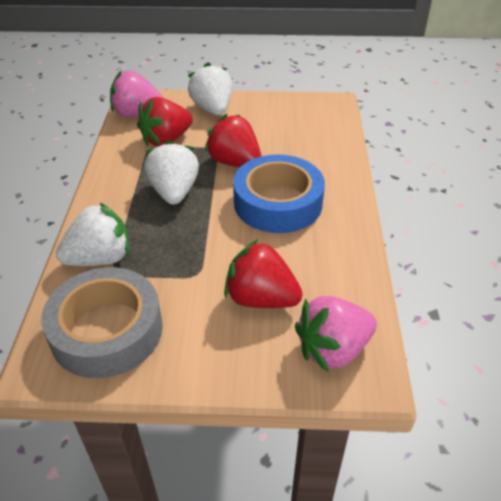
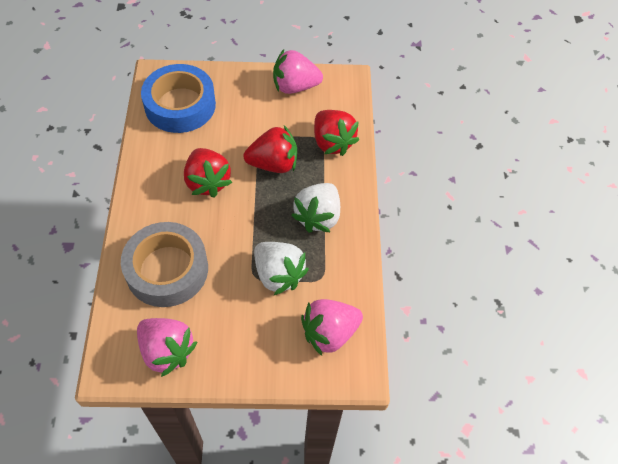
pink strawberry: 2 -> 3
white strawberry: 3 -> 2

